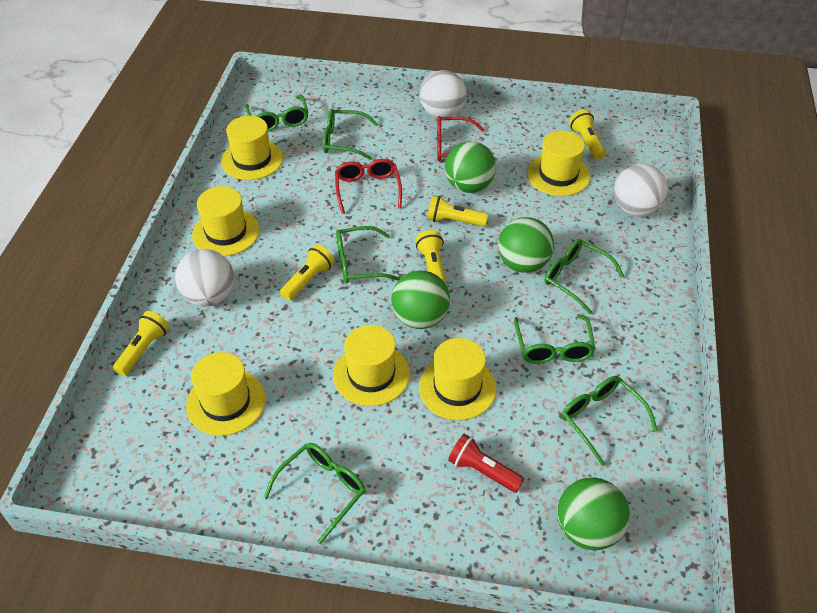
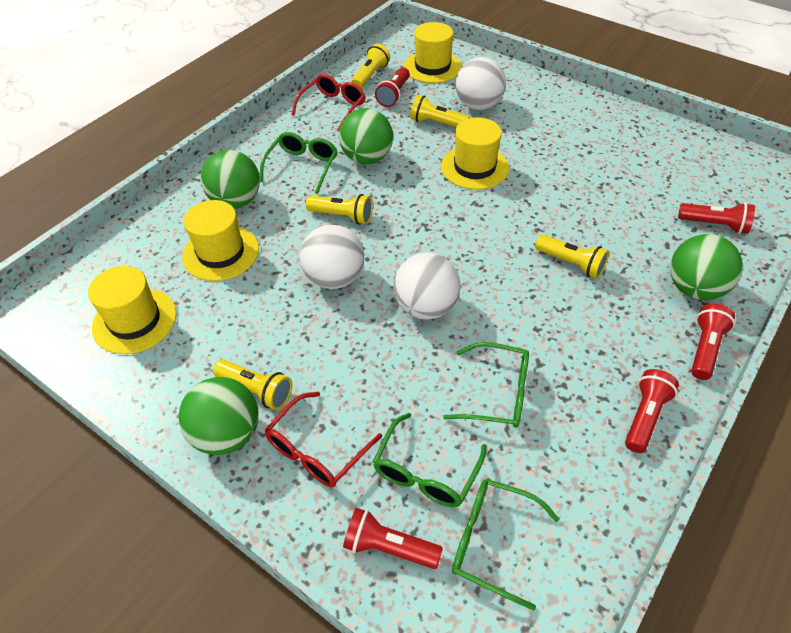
green glasses: 7 -> 4
red flashlight: 1 -> 5
yellow hat: 6 -> 4

